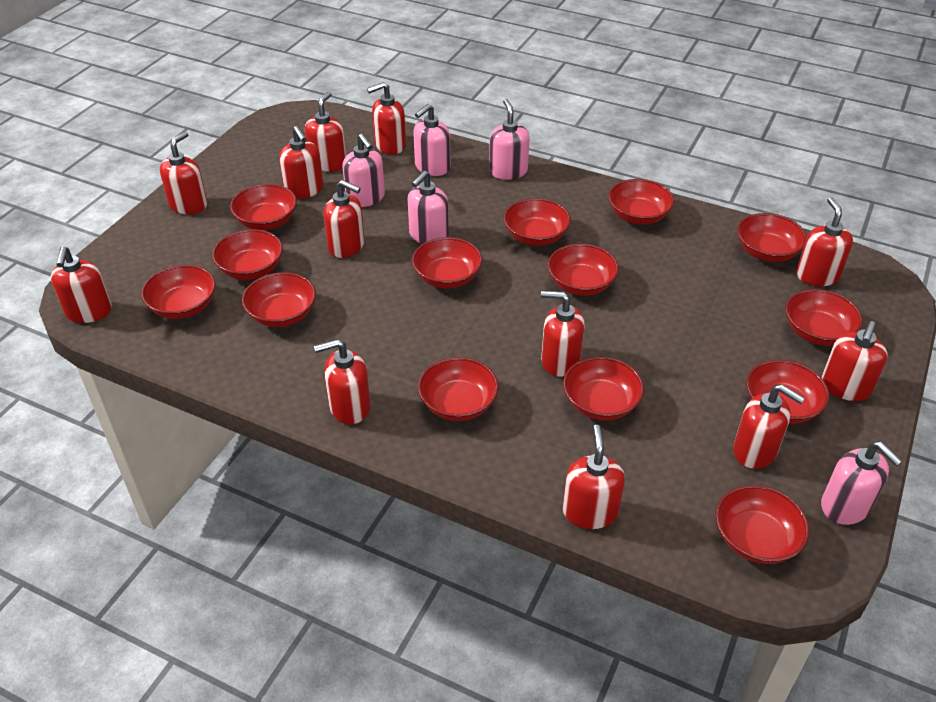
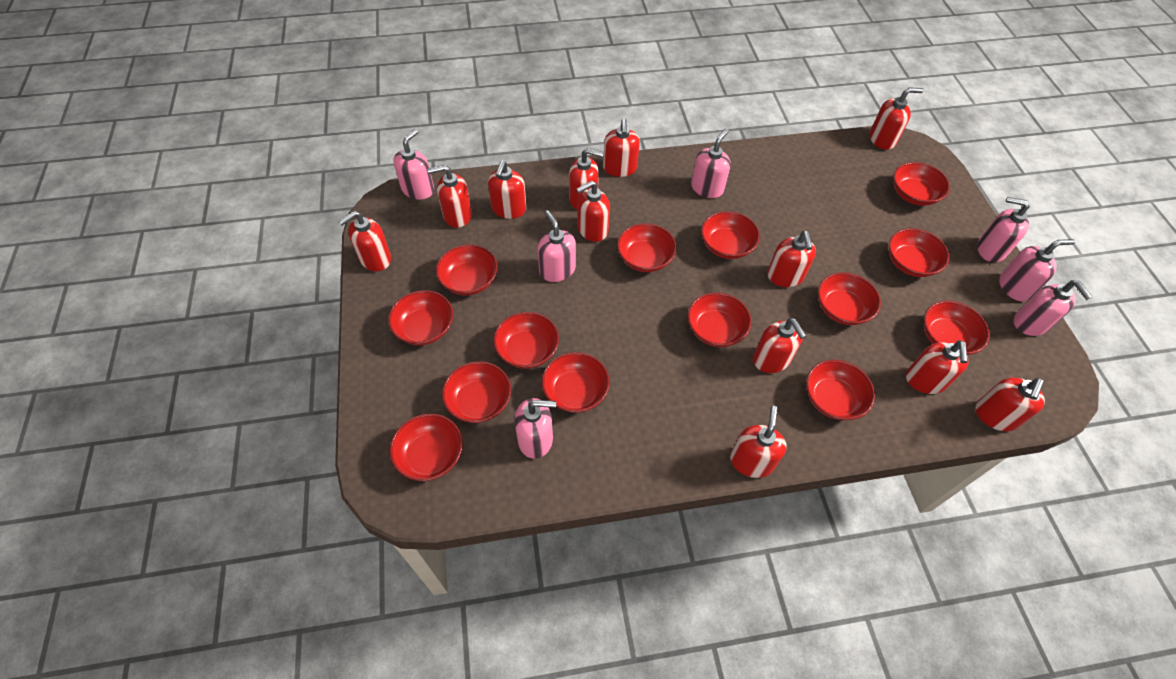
pink soap dispenser: 5 -> 7

